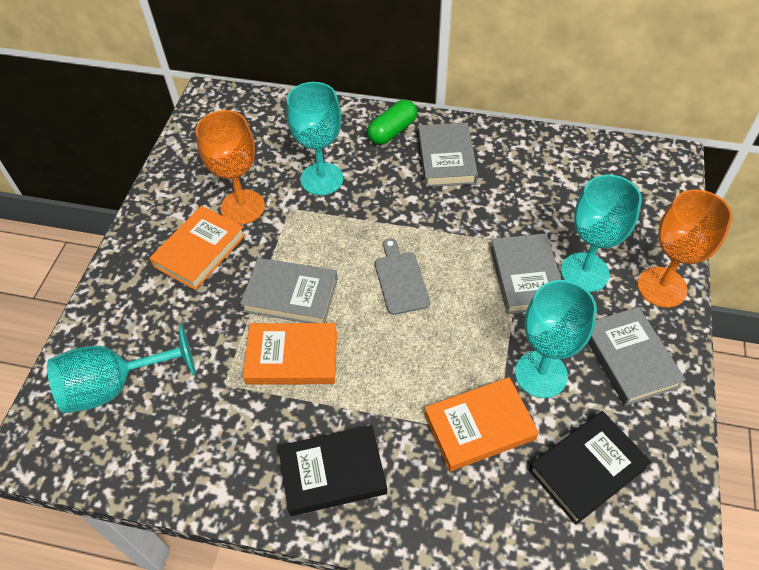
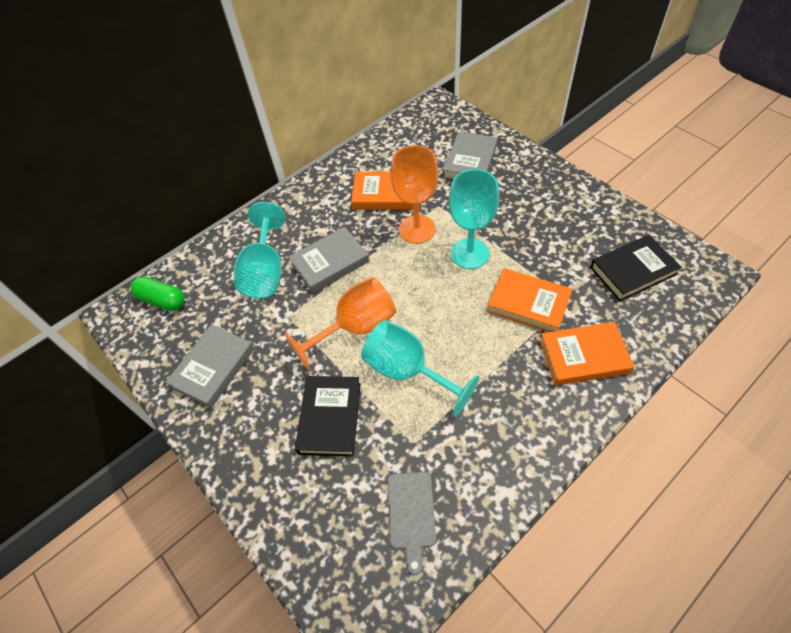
grey book: 4 -> 3
turquoise goblet: 4 -> 3

